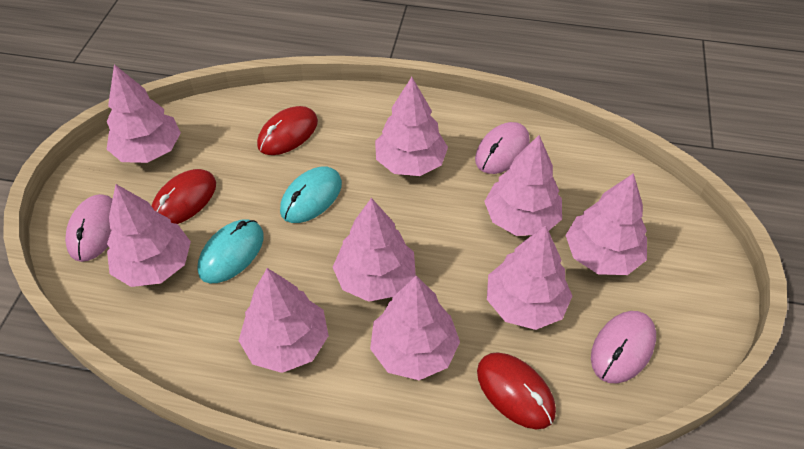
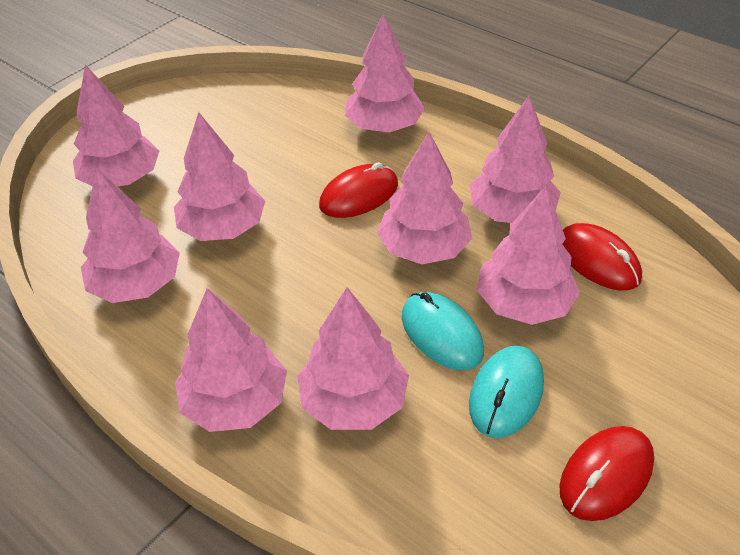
pink mouse: 3 -> 0

